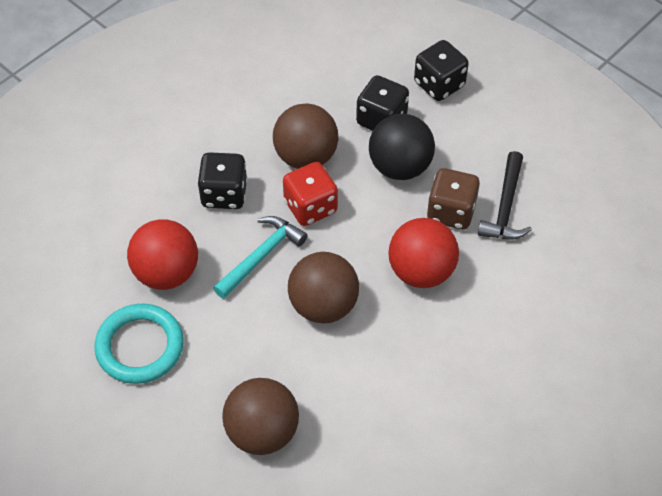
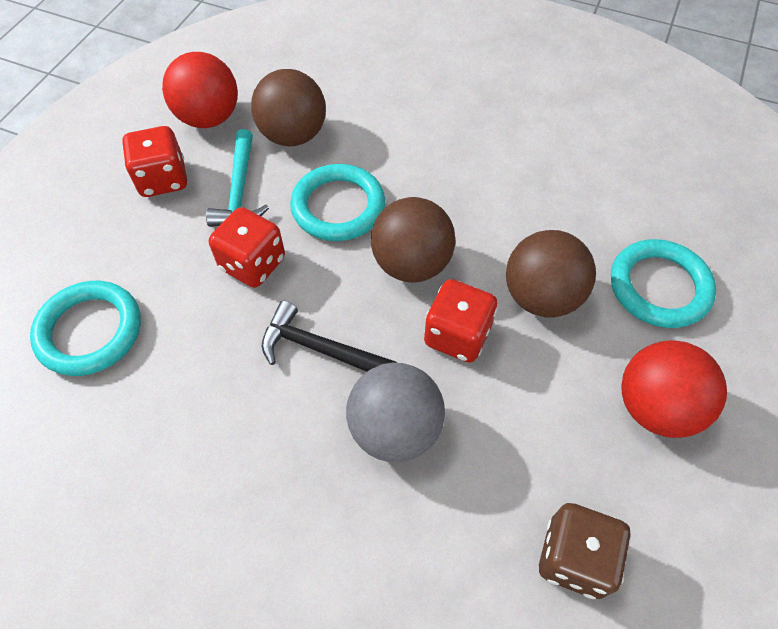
black ball: 1 -> 0
black dice: 3 -> 0
grey ball: 0 -> 1
red dice: 1 -> 3
turquoise ring: 1 -> 3

